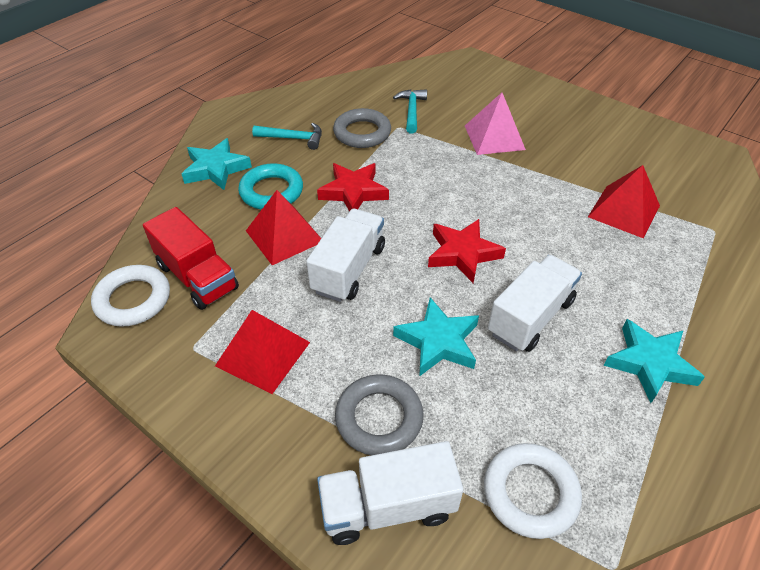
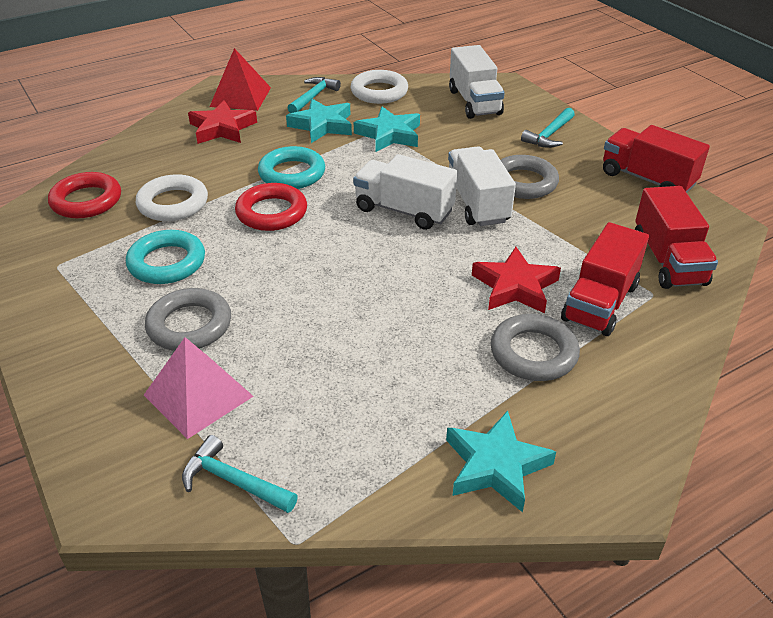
grey ring: 2 -> 3
red pyramid: 3 -> 1
red ring: 0 -> 2
red truck: 1 -> 3
turquoise hammer: 2 -> 3
turquoise ring: 1 -> 2

